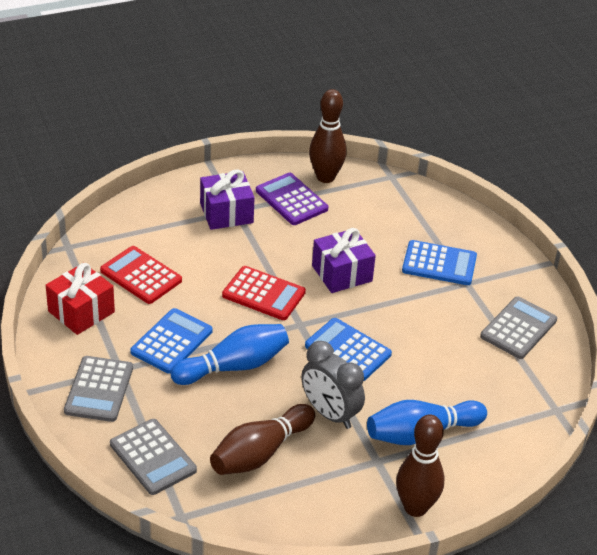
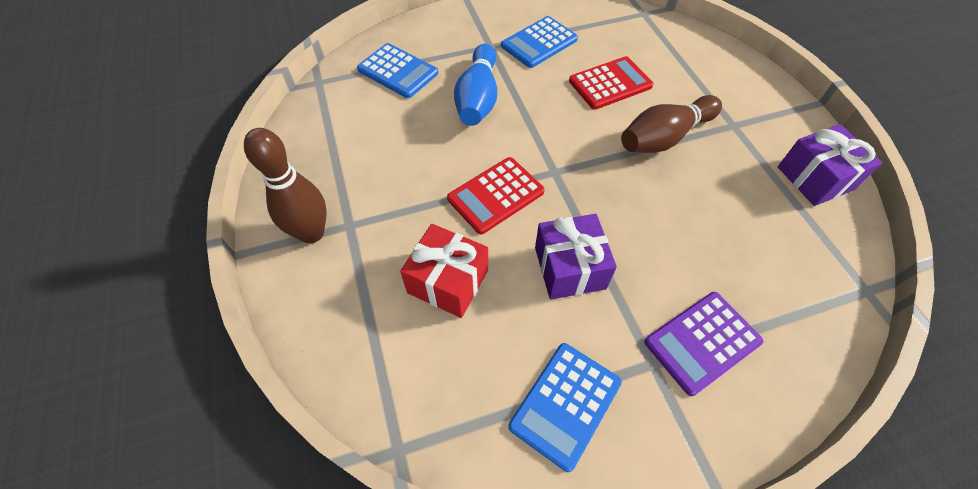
blue bowling pin: 2 -> 1
brown bowling pin: 3 -> 2
grey calculator: 3 -> 0
grey clock: 1 -> 0

